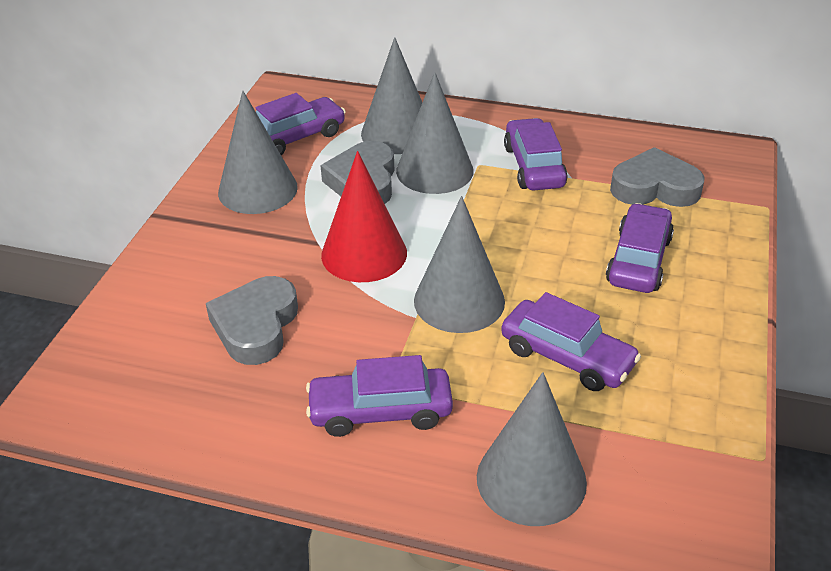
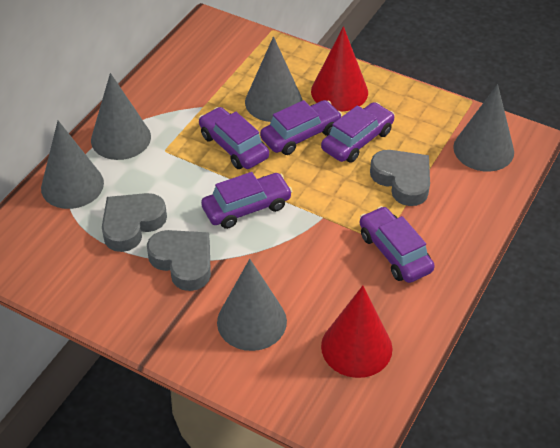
red cone: 1 -> 2

